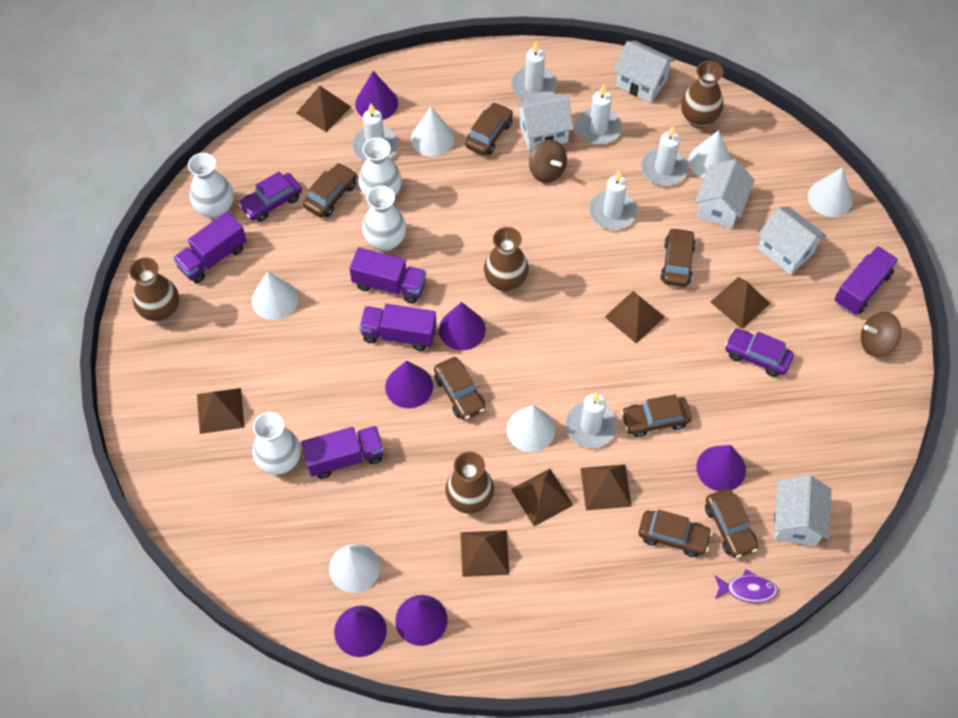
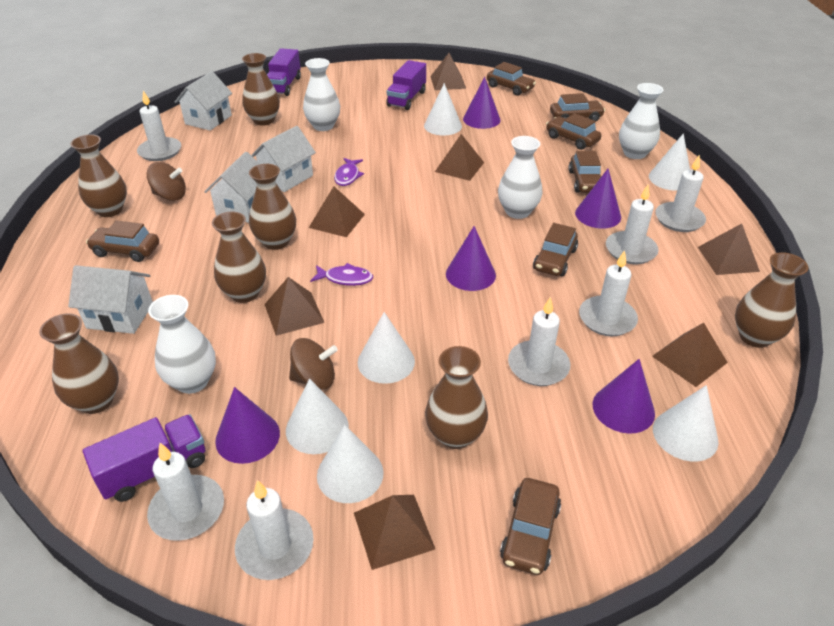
brown vase: 4 -> 7
purple car: 2 -> 0
purple cone: 6 -> 5
purple fish: 1 -> 2
purple truck: 5 -> 3
white candle: 6 -> 7
white house: 5 -> 4

